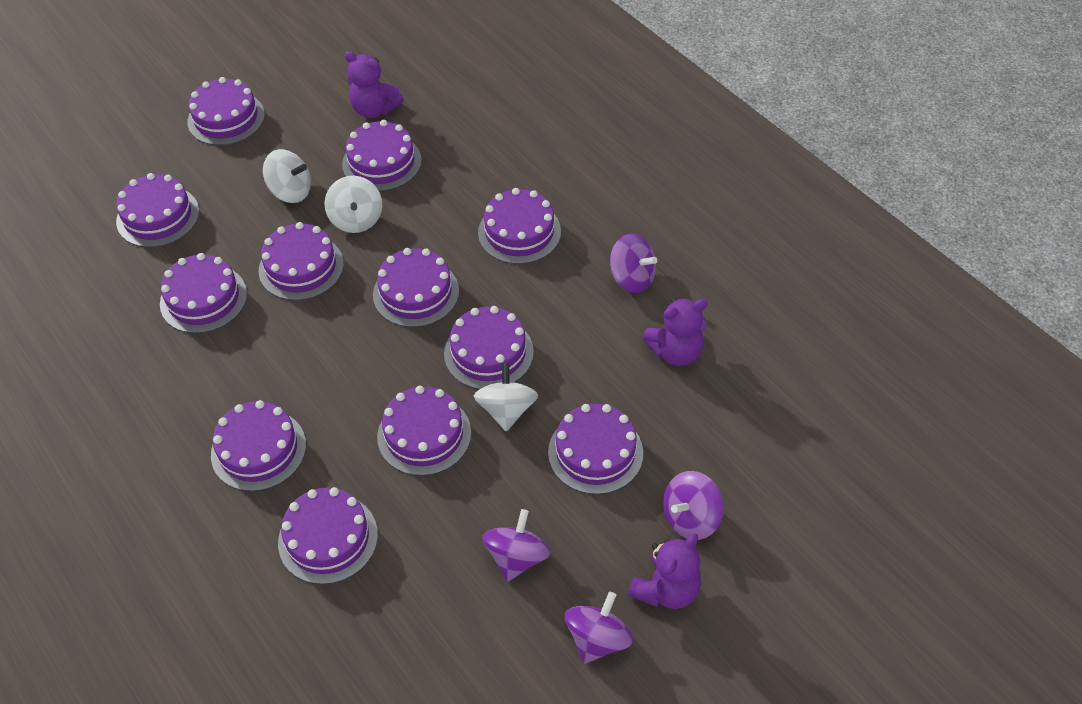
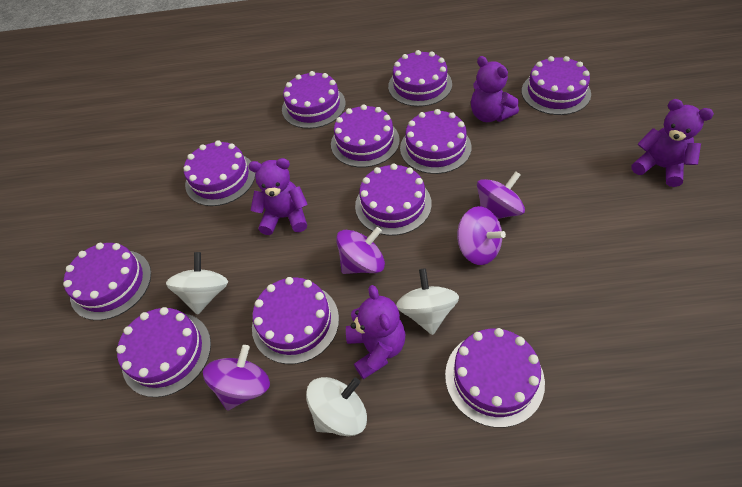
purple cake: 12 -> 11
purple teddy bear: 3 -> 4

